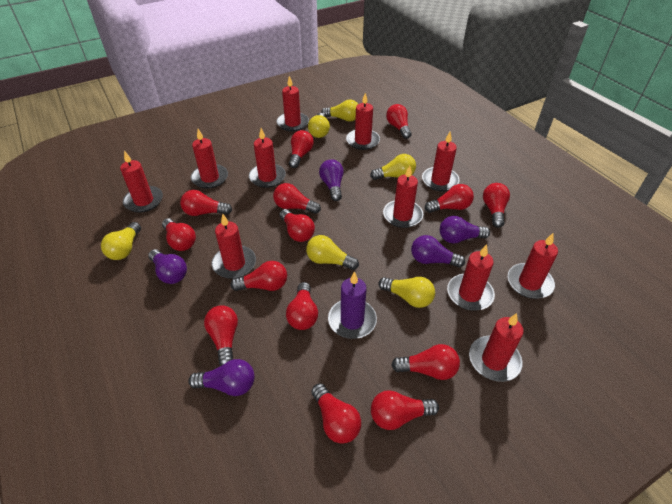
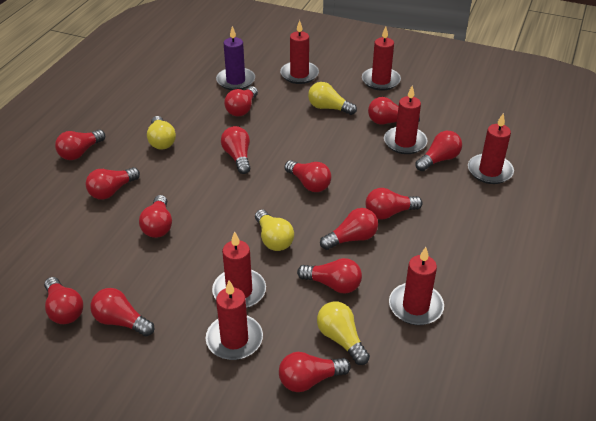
purple light bulb: 5 -> 0
red candle: 11 -> 7
yellow light bulb: 6 -> 4

